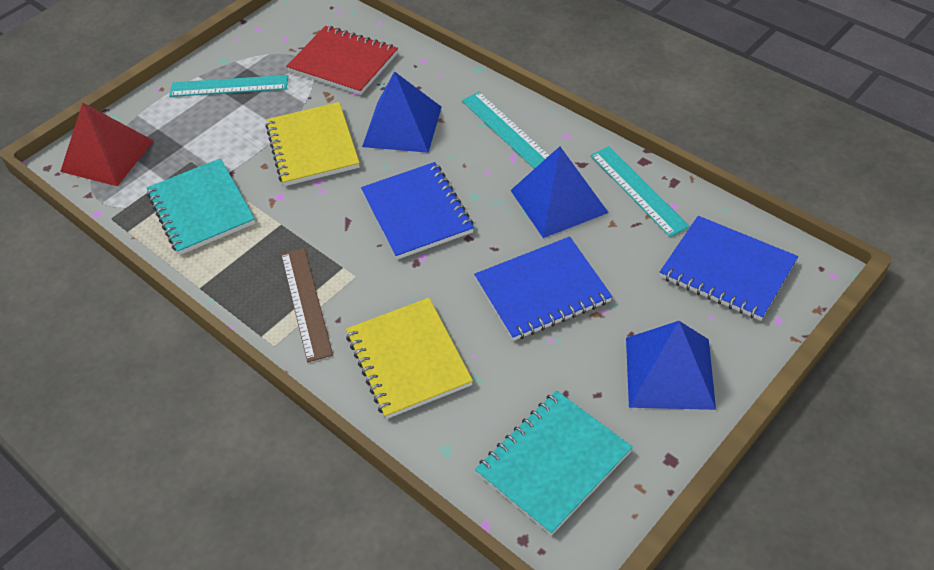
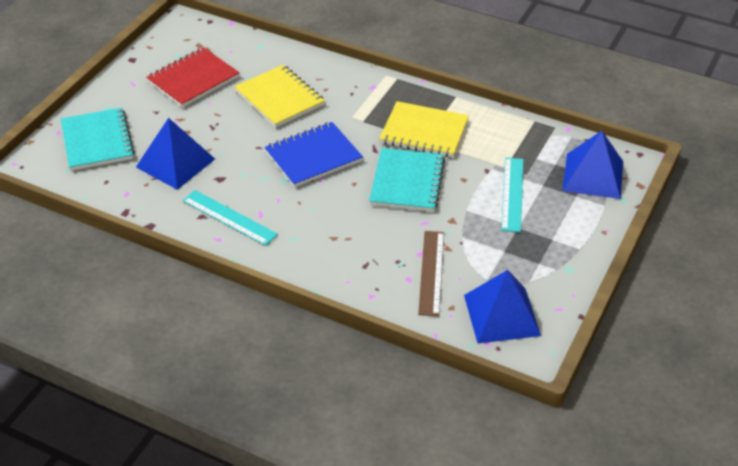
blue notebook: 3 -> 1
red pyramid: 1 -> 0
turquoise ruler: 3 -> 2

